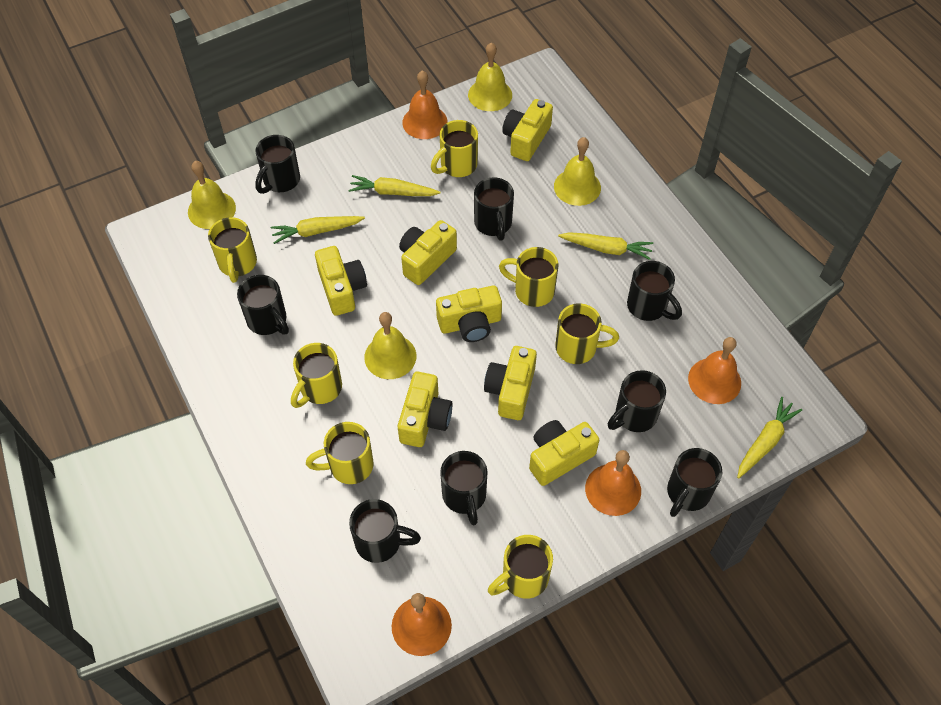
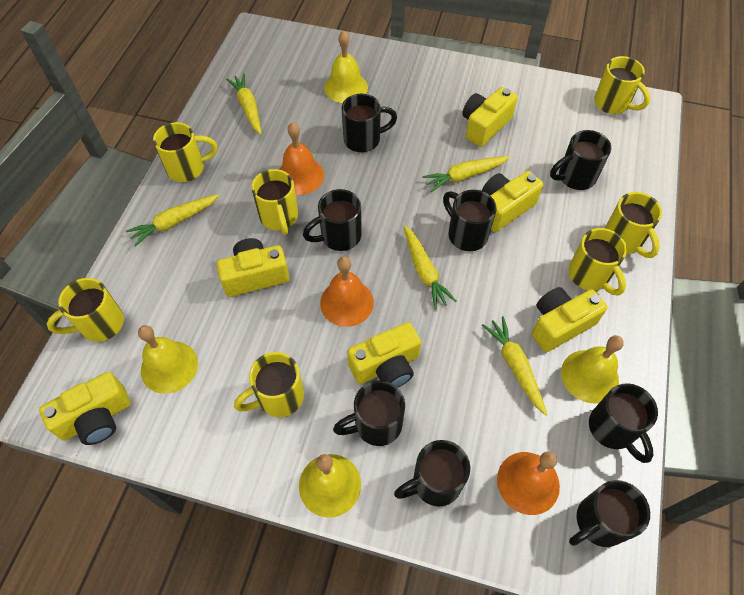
orange bell: 4 -> 3
yellow camera: 7 -> 6
yellow carrot: 4 -> 5

